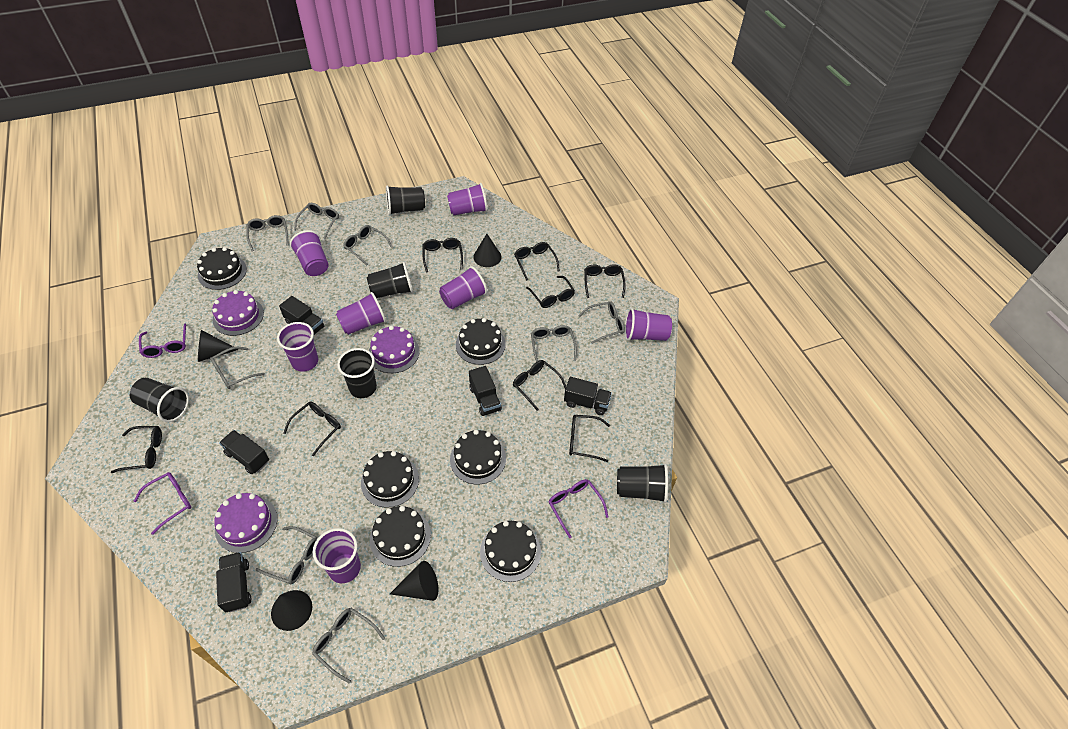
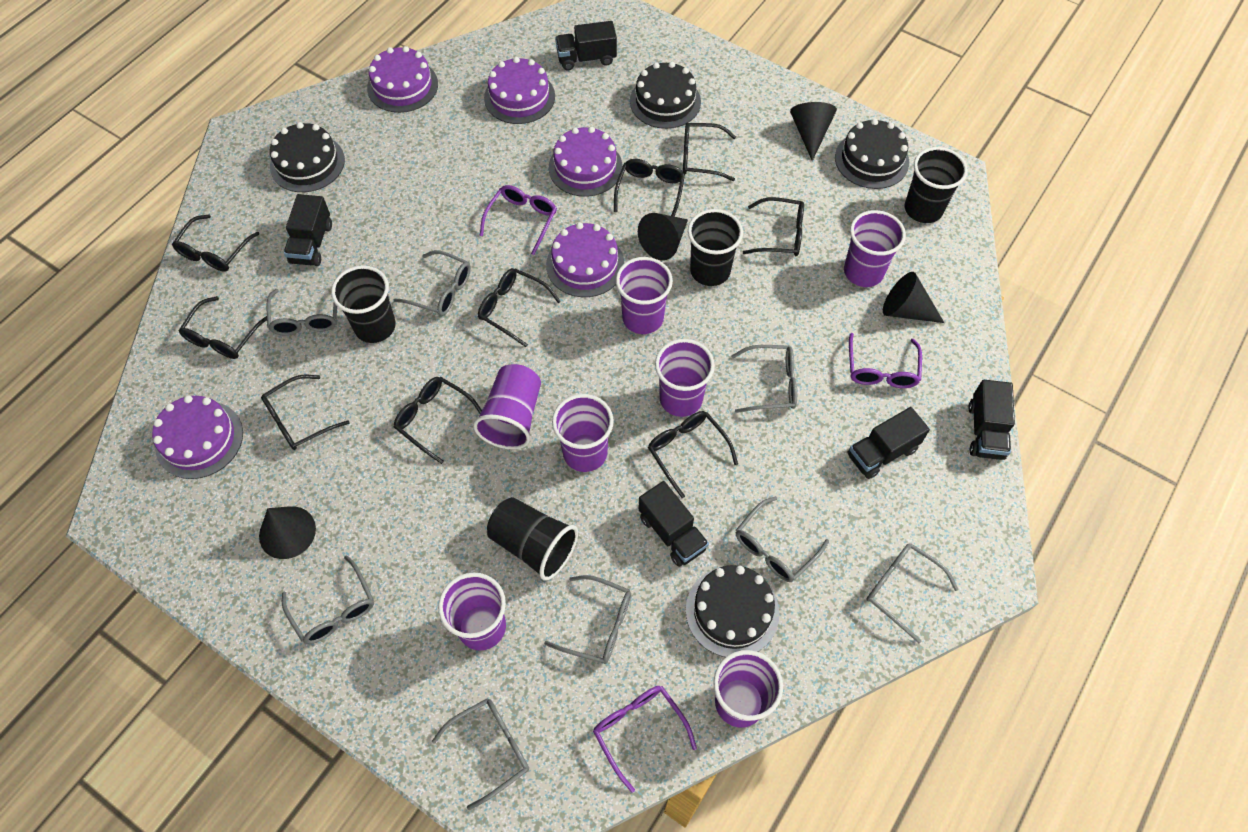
black cake: 6 -> 4
black cup: 5 -> 4
black glasses: 8 -> 9
purple cake: 3 -> 5

